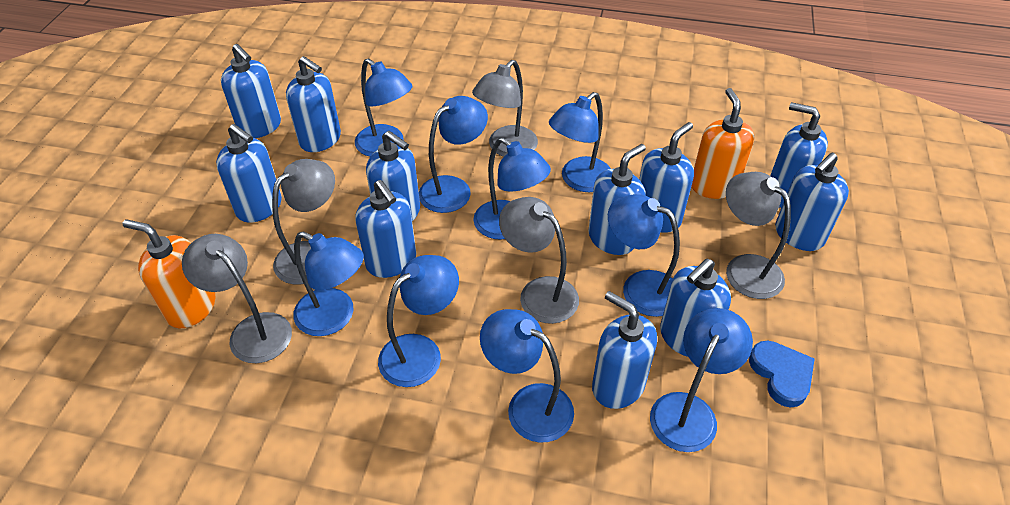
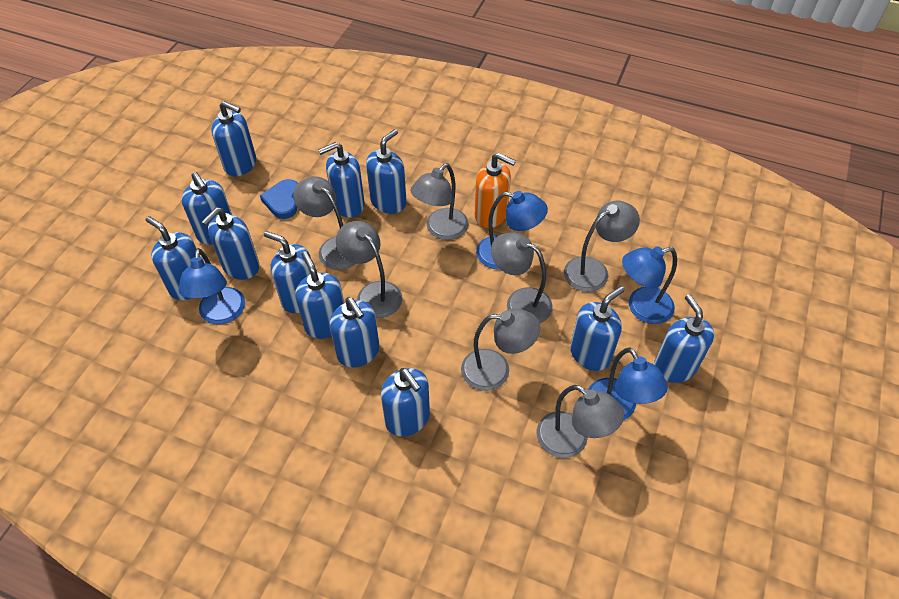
blue lamp: 9 -> 4
blue soap dispenser: 11 -> 12
grey lamp: 5 -> 7
orange soap dispenser: 2 -> 1

